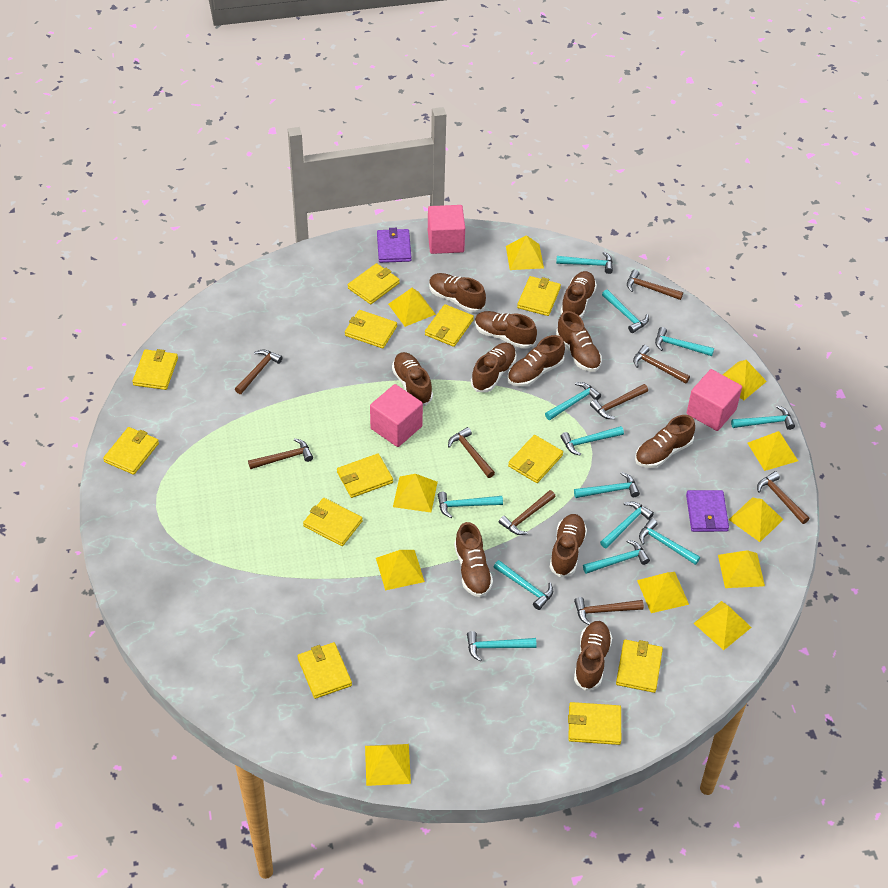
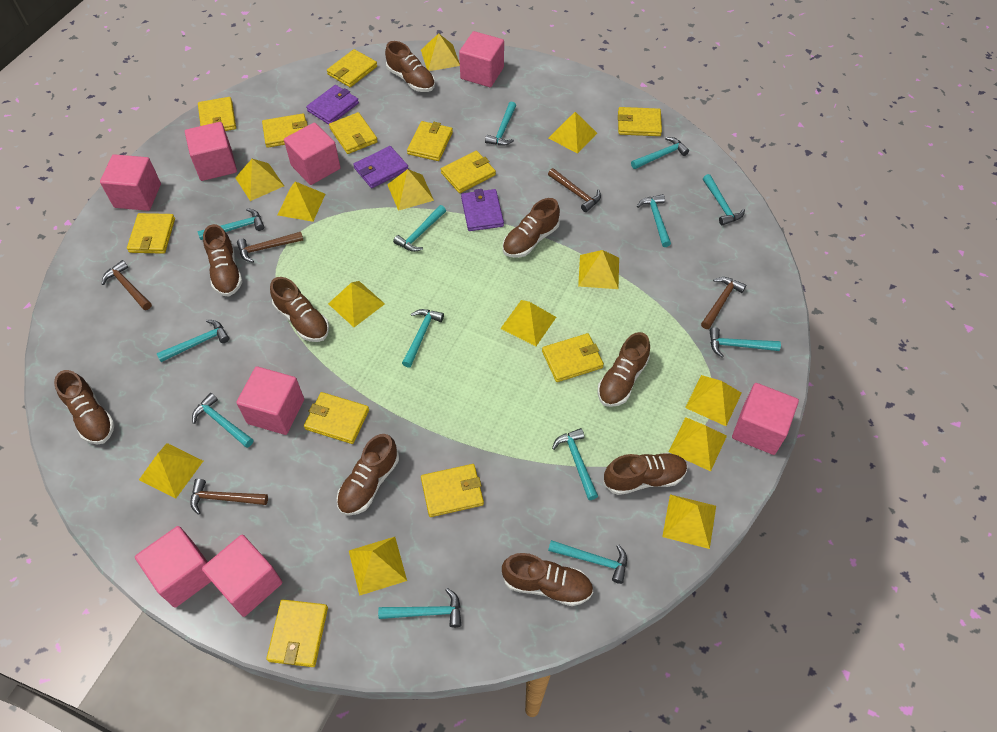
brown hammer: 9 -> 5
brown shoe: 11 -> 9
pink cube: 3 -> 8
purple wallet: 2 -> 3
yellow pyramid: 11 -> 13

